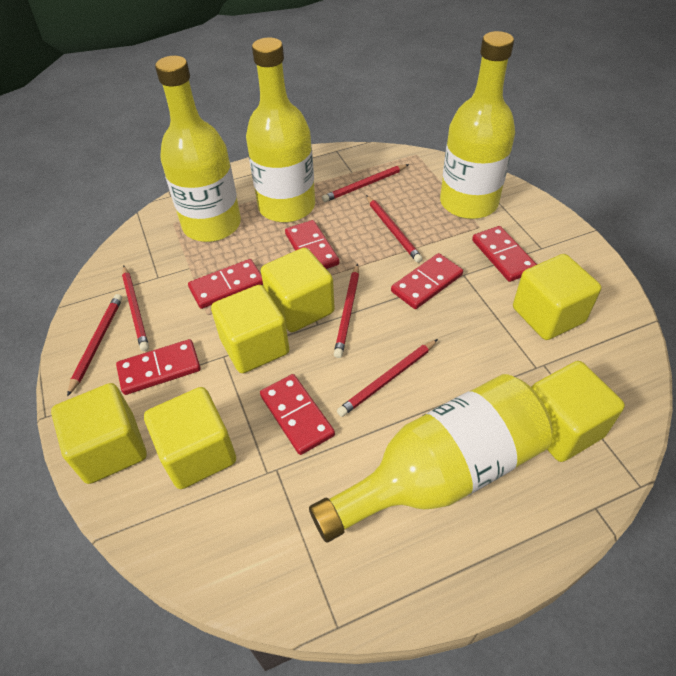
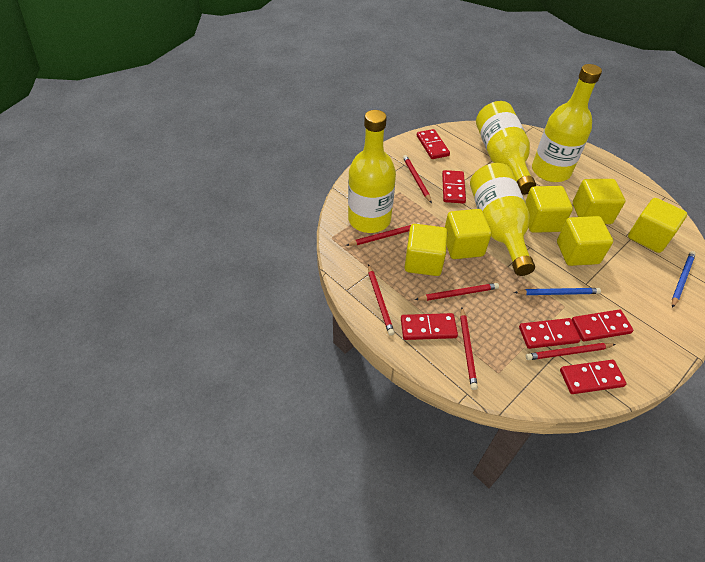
blue pencil: 0 -> 2

